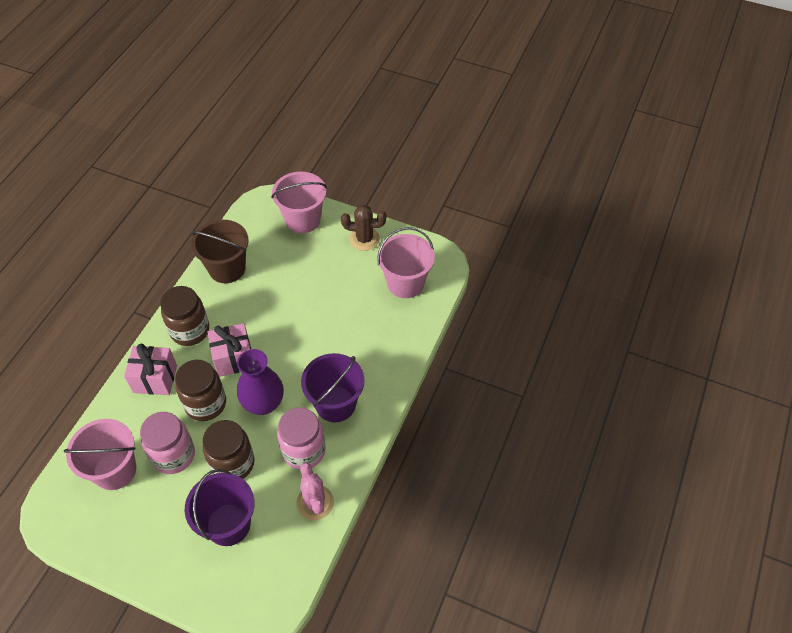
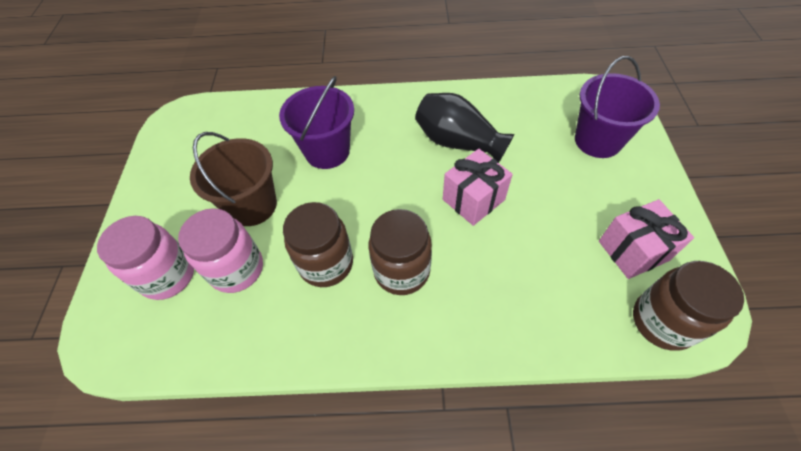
black vase: 0 -> 1
brown cactus: 1 -> 0
pink bucket: 3 -> 0
pink cactus: 1 -> 0
purple vase: 1 -> 0

